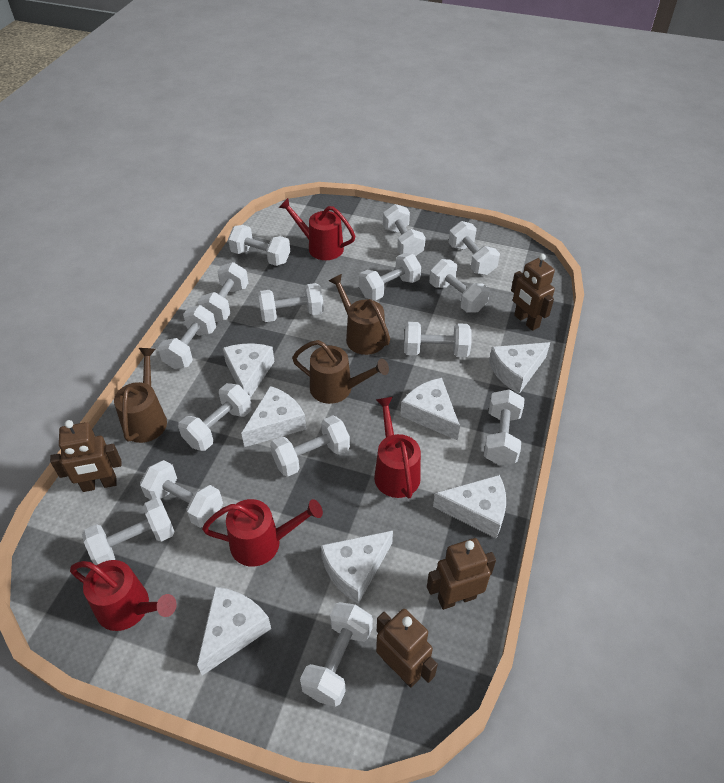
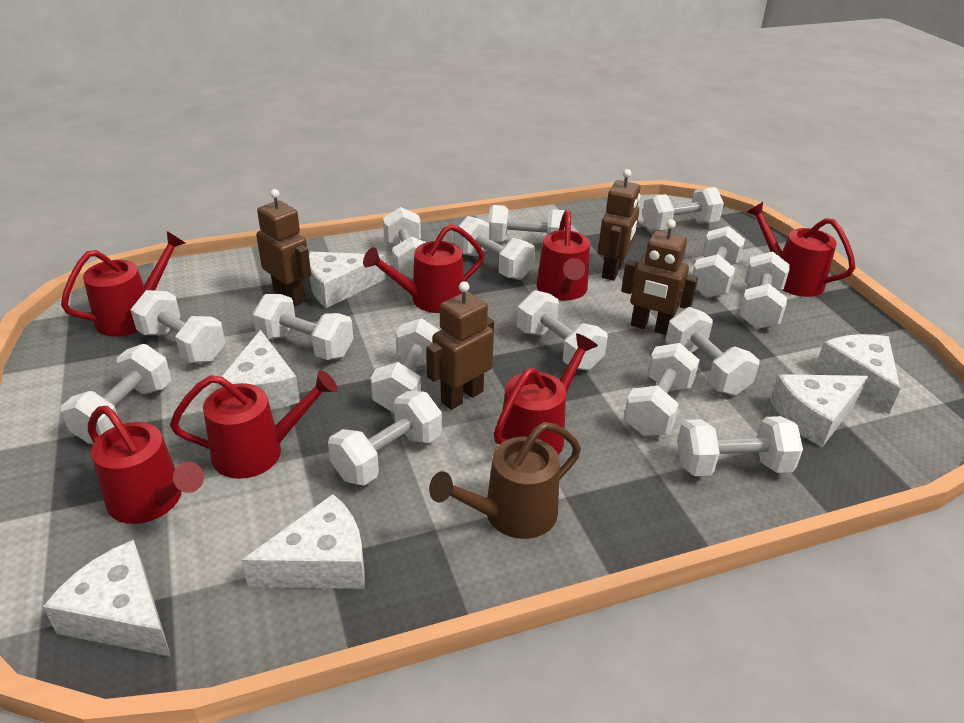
brown watering can: 3 -> 1
red watering can: 4 -> 7
white cheese: 7 -> 6

